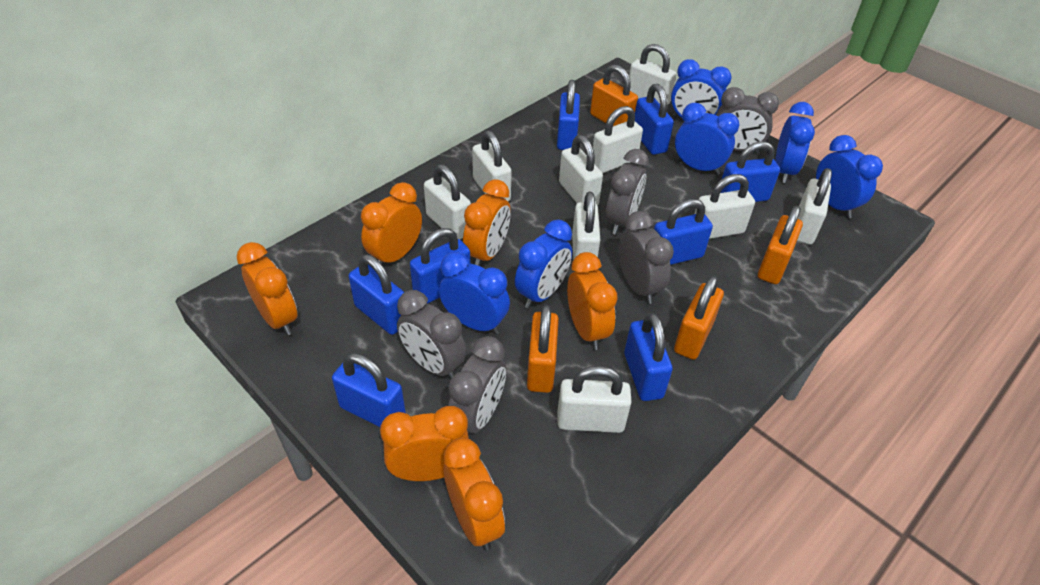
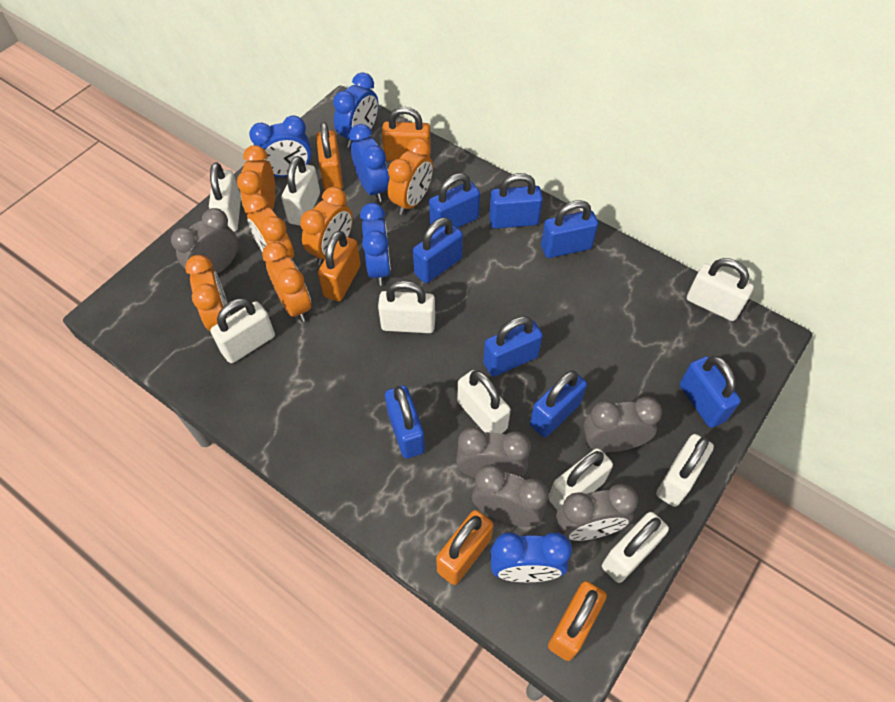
blue clock: 6 -> 5
orange padlock: 4 -> 5

